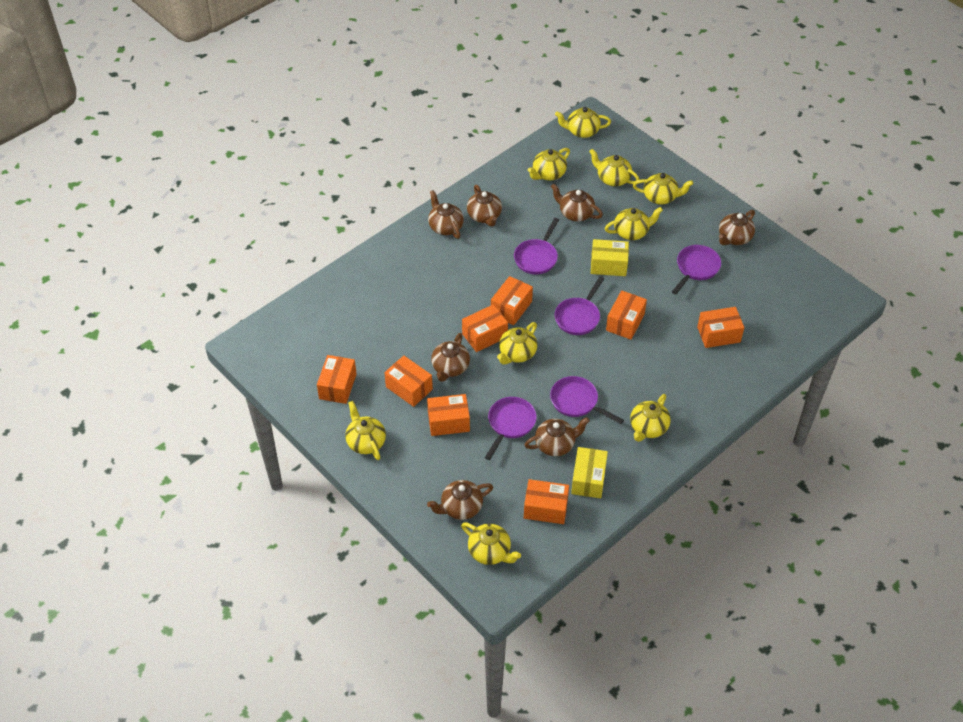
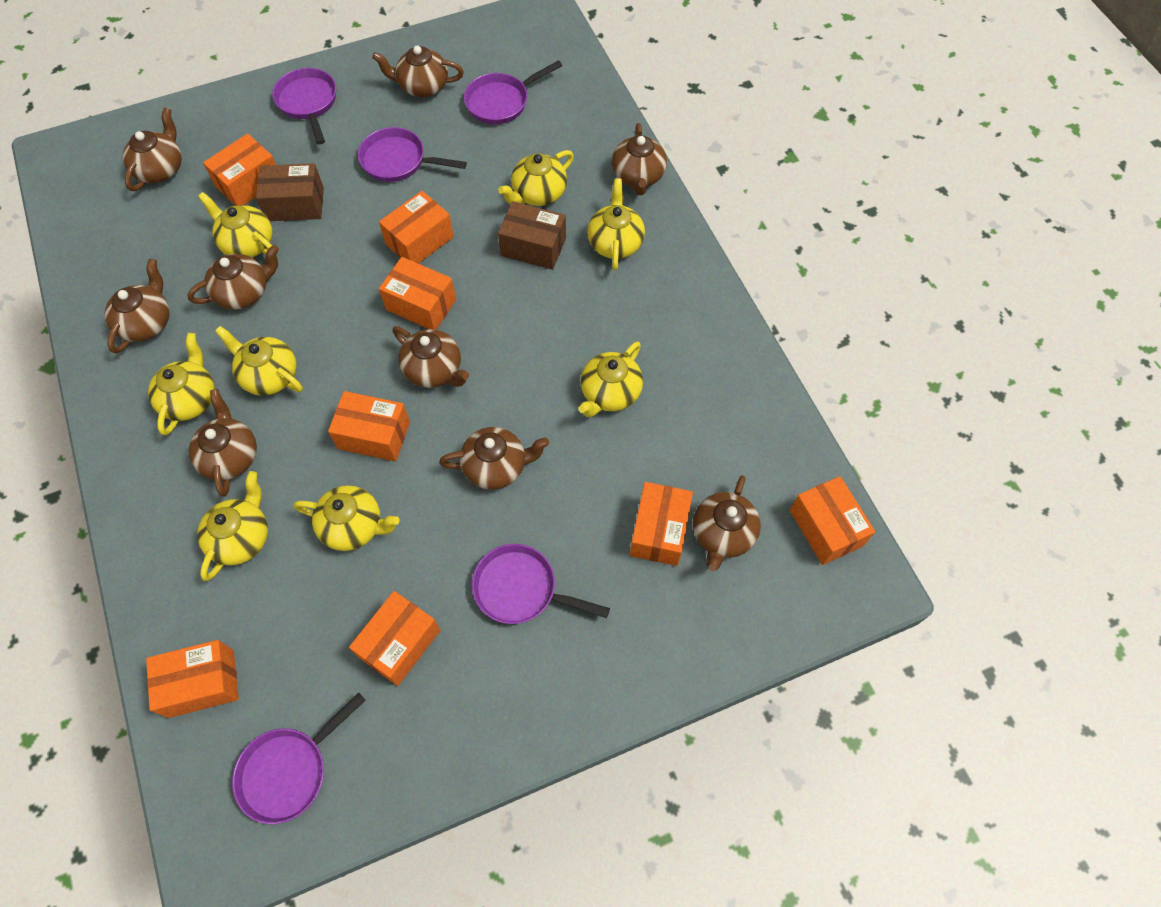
brown box: 0 -> 2
brown teapot: 7 -> 9
yellow box: 2 -> 0
yellow teapot: 9 -> 8

